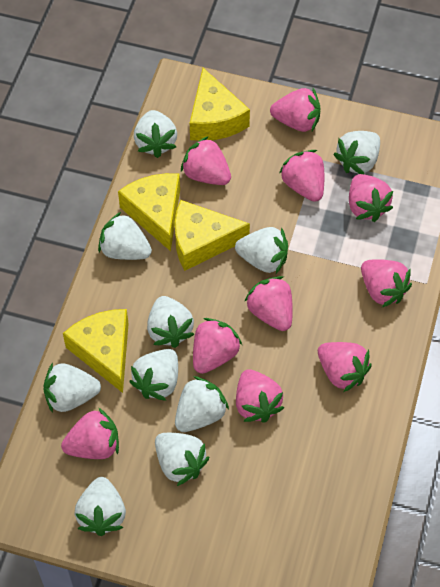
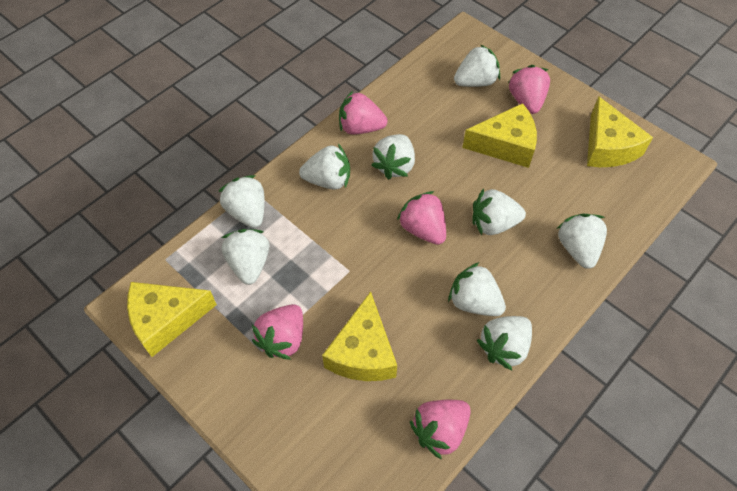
pink strawberry: 10 -> 5
white strawberry: 10 -> 9

